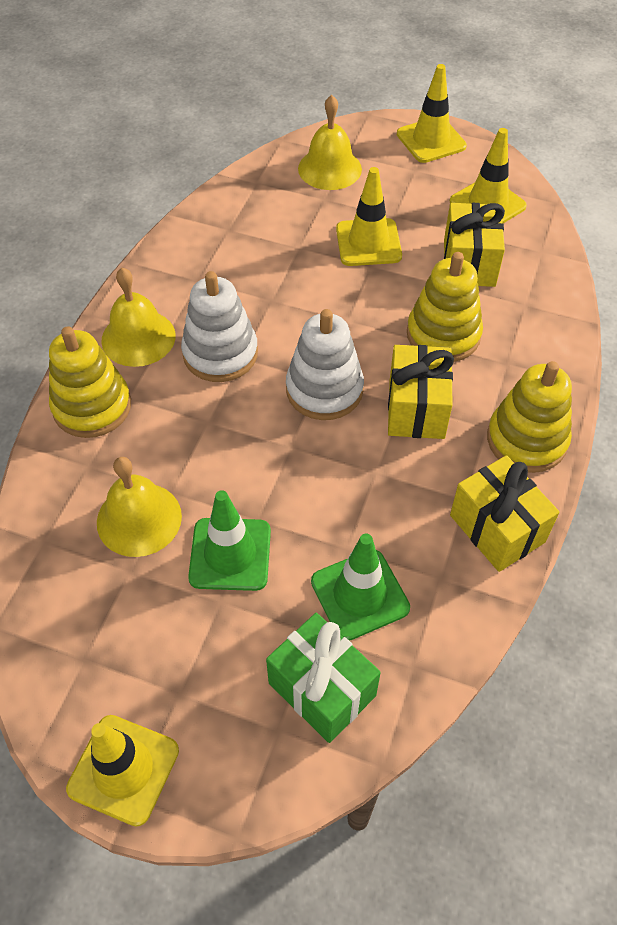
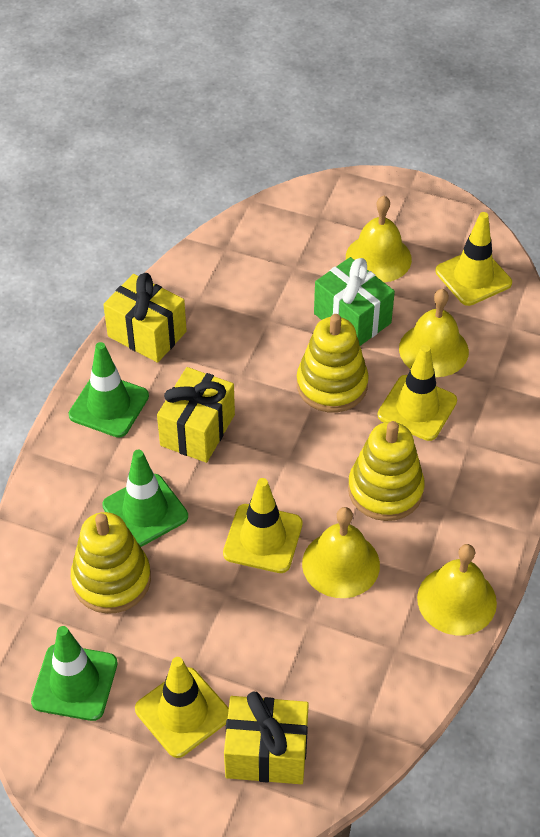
green traffic cone: 2 -> 3
white stacking toy: 2 -> 0
yellow bell: 3 -> 4

